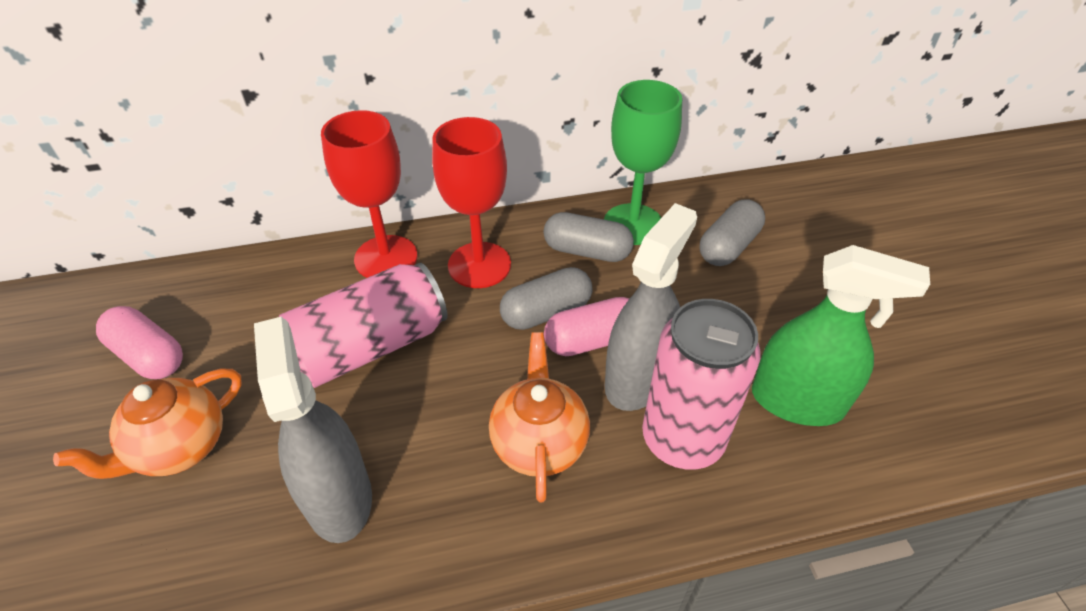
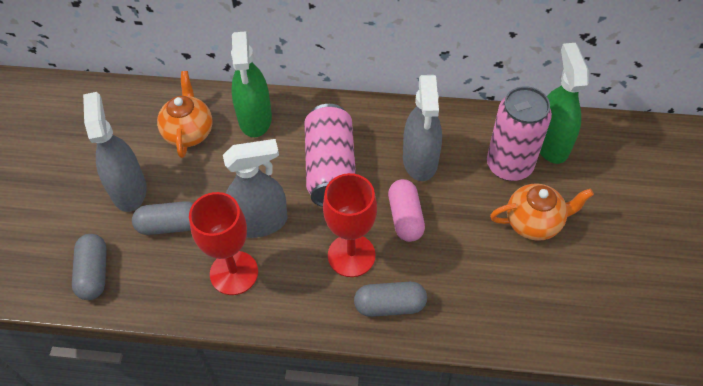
green goblet: 1 -> 0
green spray bottle: 1 -> 2
grey spray bottle: 2 -> 3
pink capsule: 2 -> 1

